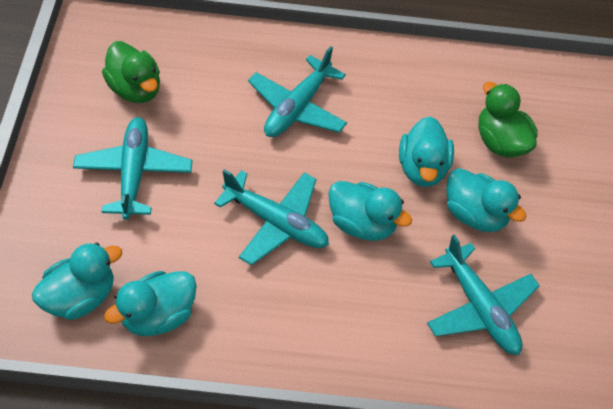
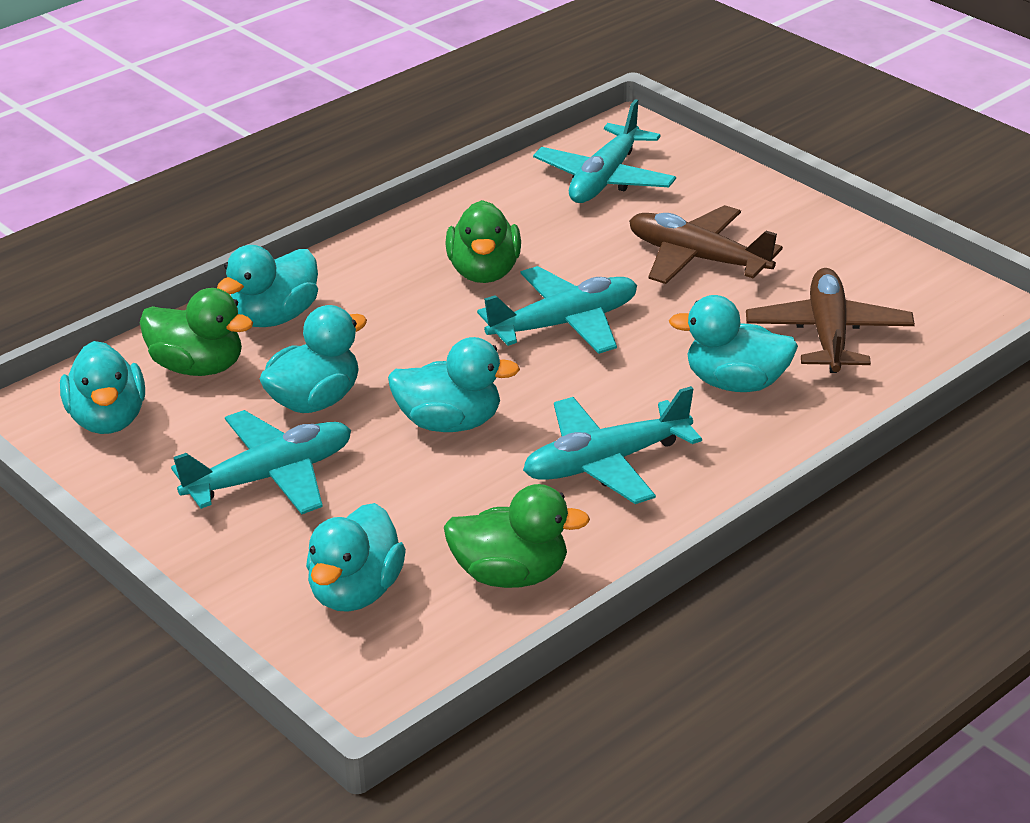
brown plane: 0 -> 2
green duck: 2 -> 3
turquoise duck: 5 -> 6

